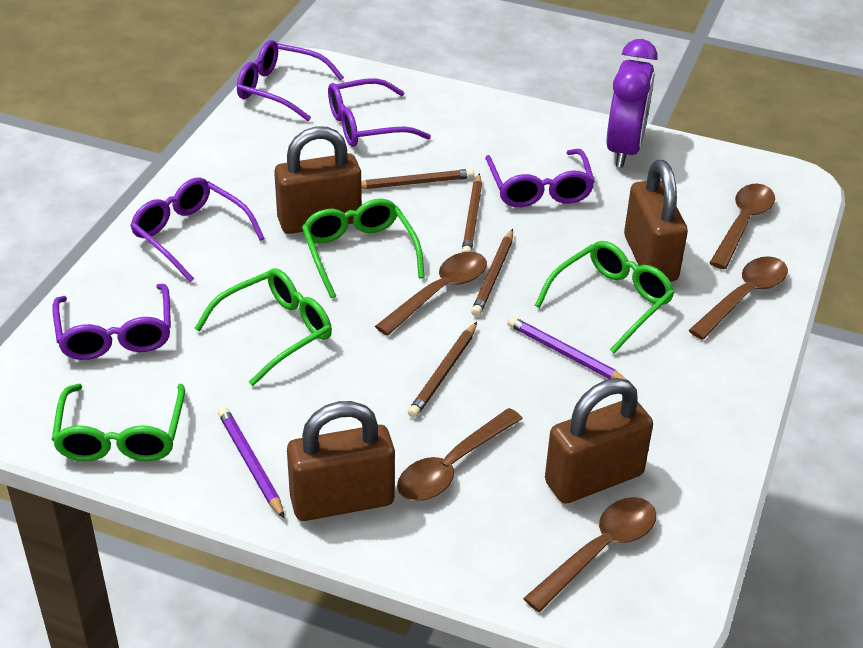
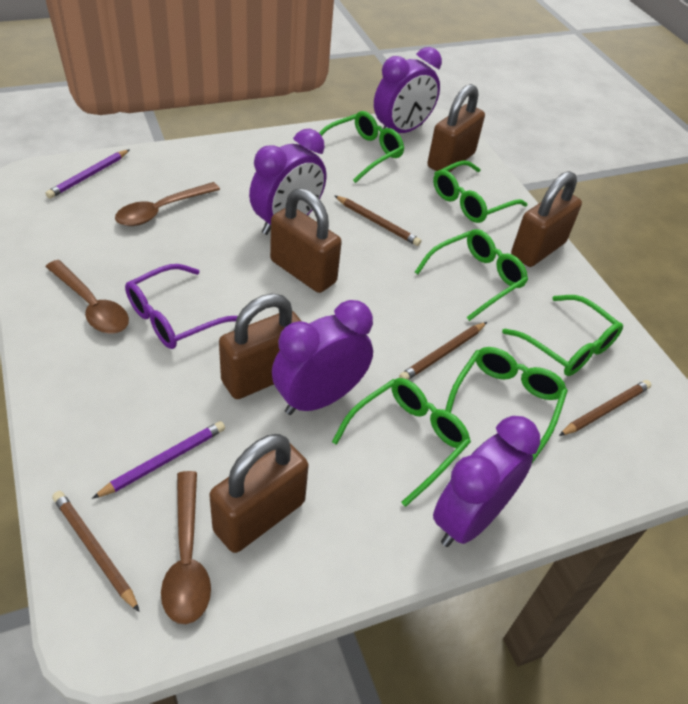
brown padlock: 4 -> 5
brown spoon: 5 -> 3
green glasses: 4 -> 6
purple clock: 1 -> 4
purple glasses: 5 -> 1

